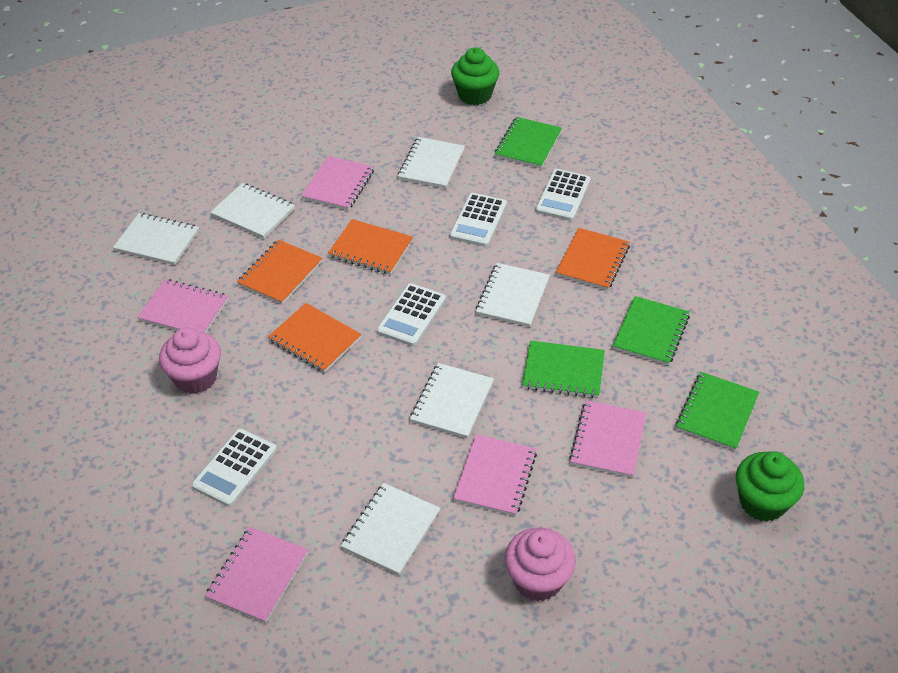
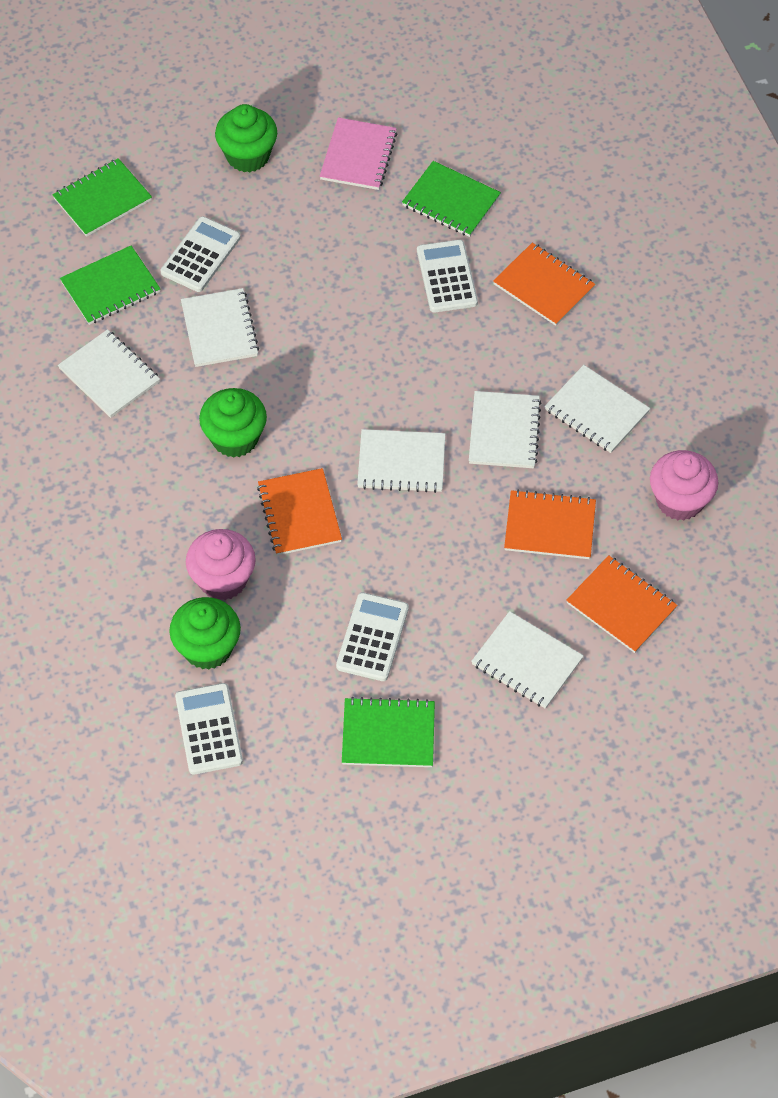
green cupcake: 2 -> 3
pink notebook: 5 -> 1

